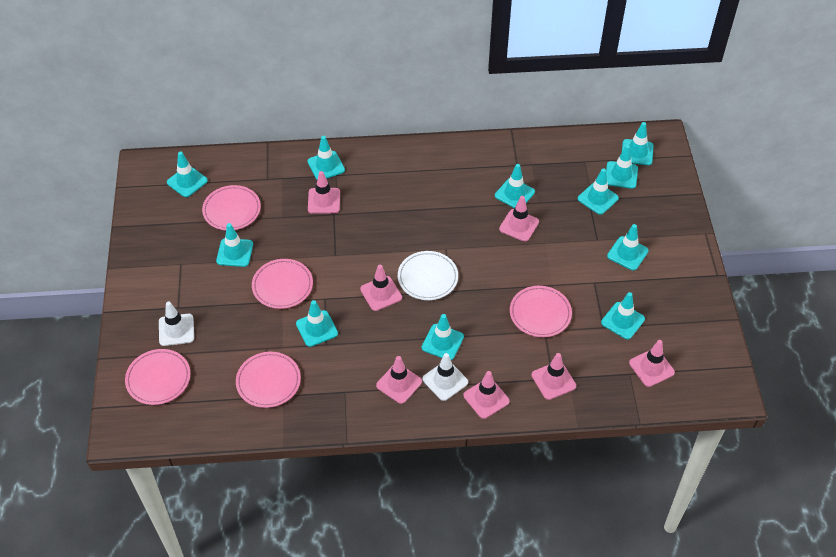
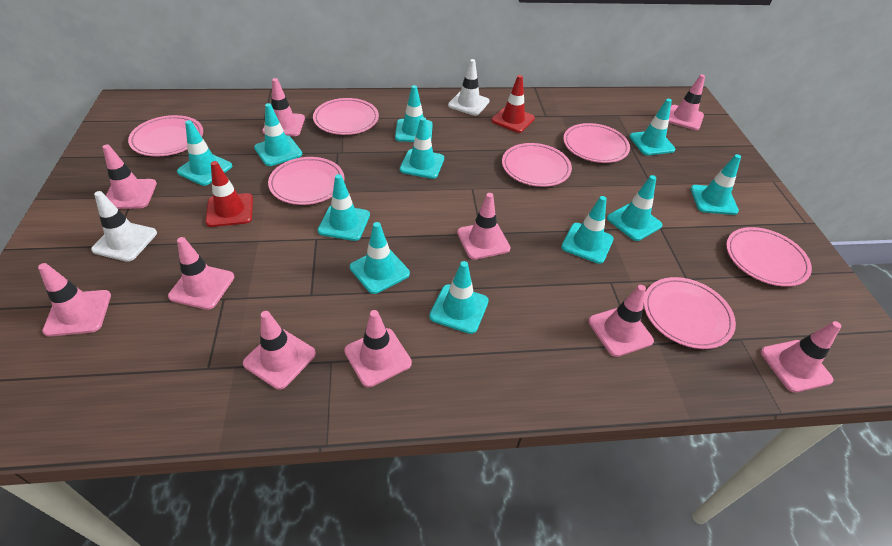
pink plate: 5 -> 7
pink traffic cone: 7 -> 10
red traffic cone: 0 -> 2
white plate: 1 -> 0

